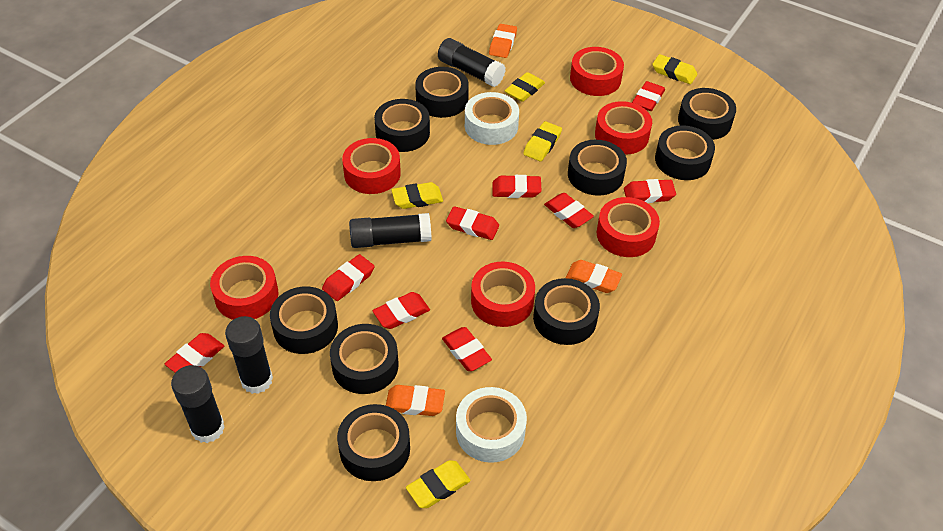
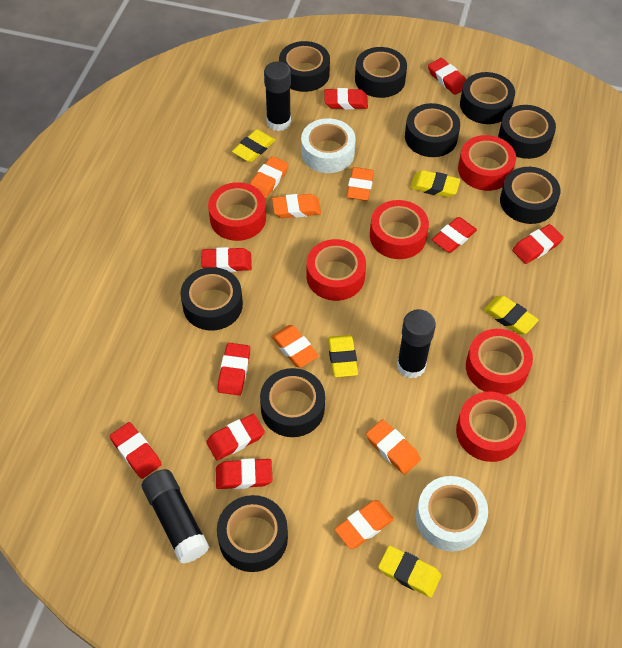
black glue stick: 4 -> 3
orange eraser: 3 -> 6

